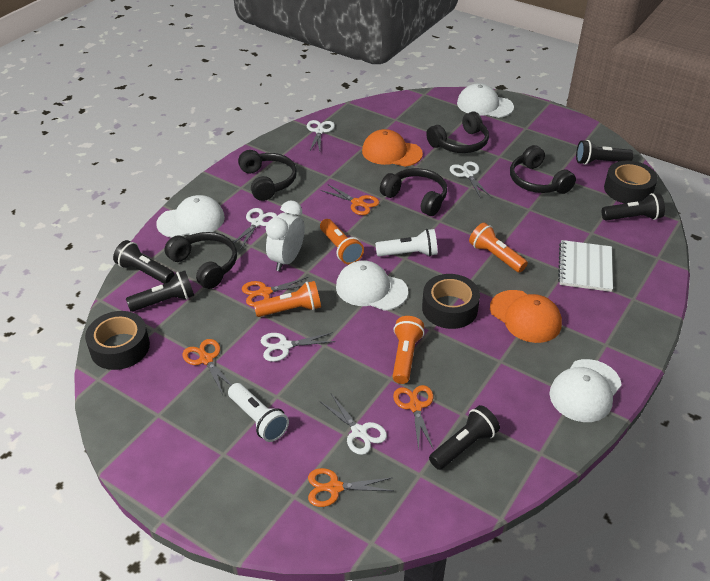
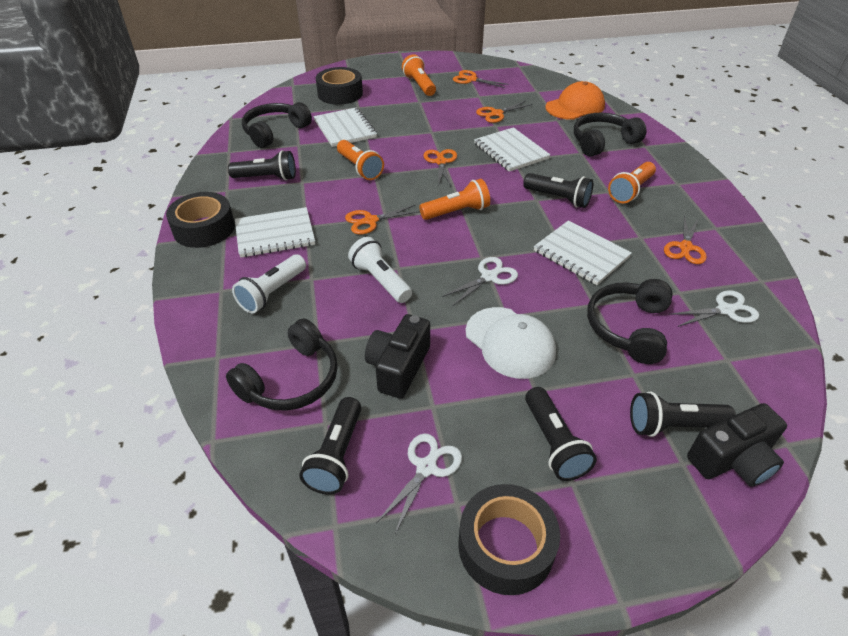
black camera: 0 -> 2
black headphones: 5 -> 4
orange cap: 2 -> 1
white cap: 4 -> 1
white clock: 1 -> 0
white notebook: 1 -> 4
white scissors: 5 -> 3

